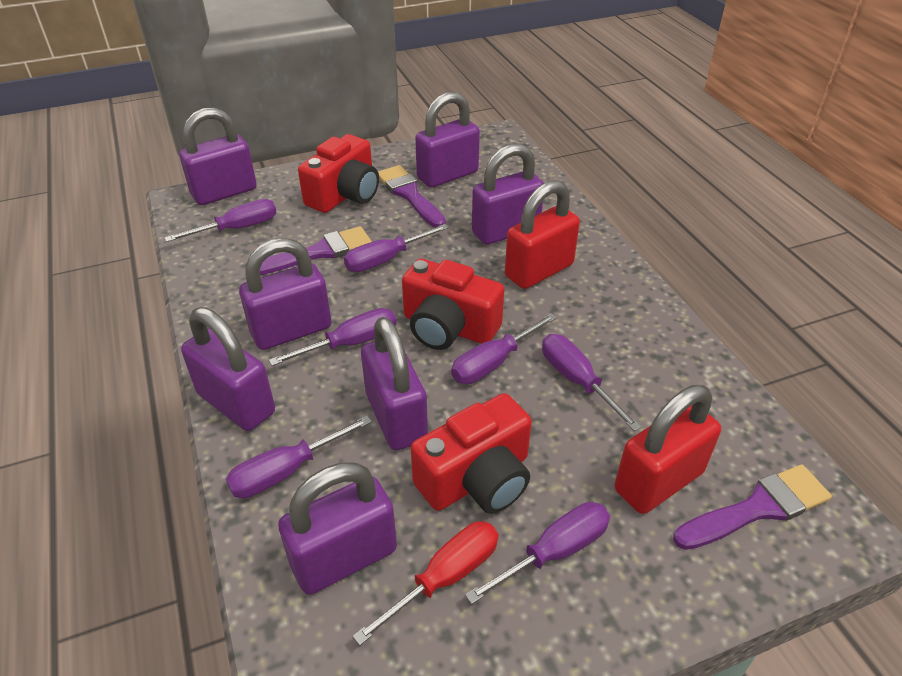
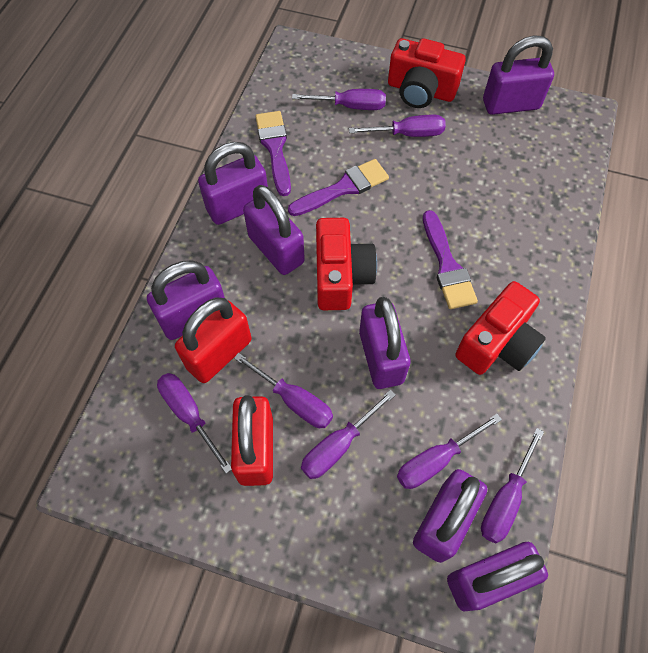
red screwdriver: 1 -> 0

